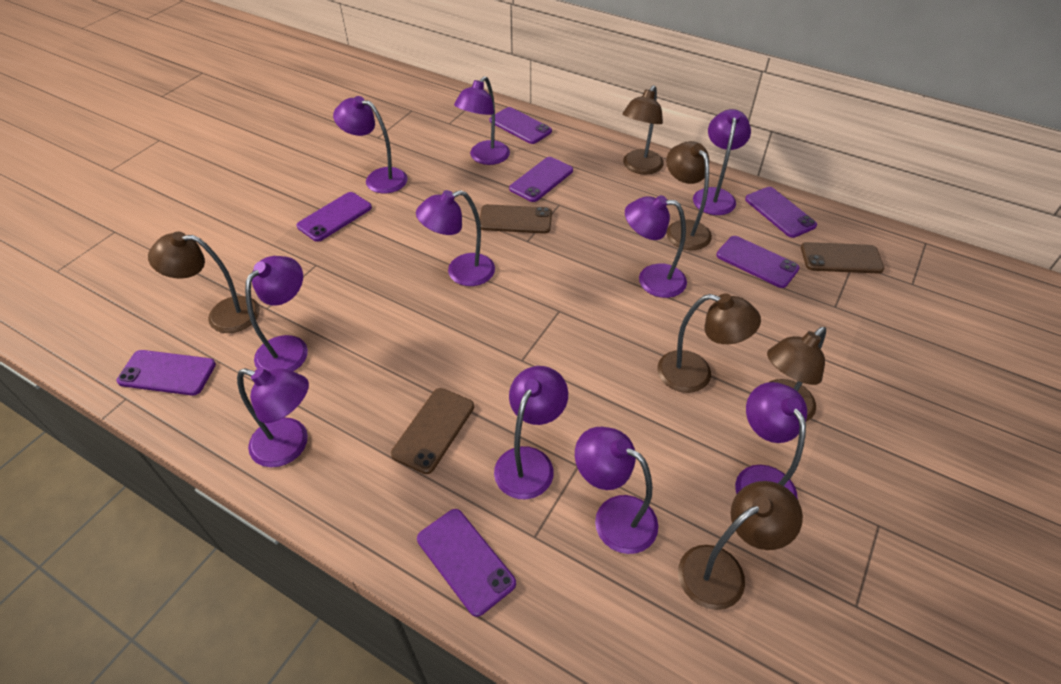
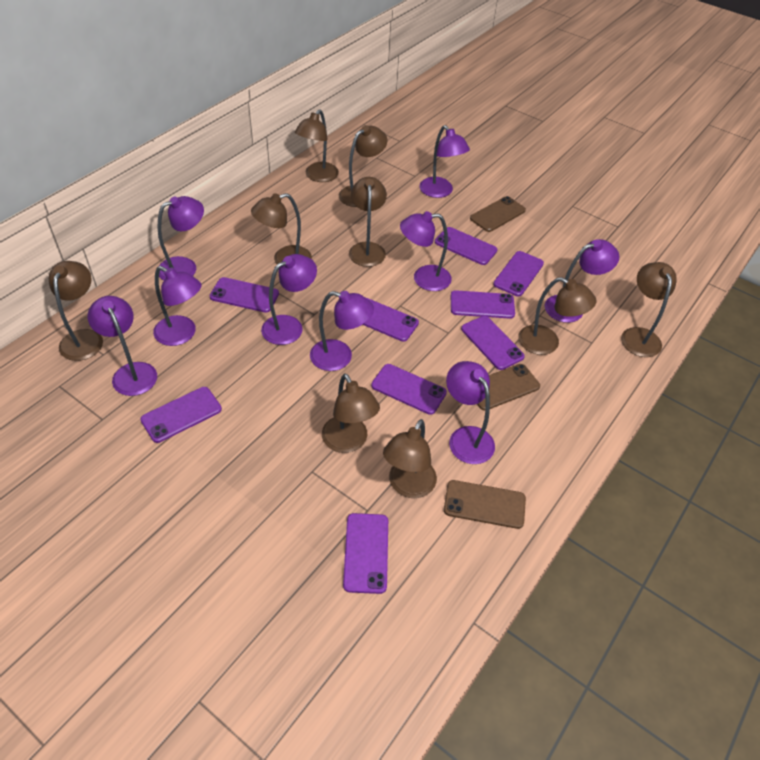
brown lamp: 6 -> 9
purple lamp: 10 -> 9
purple phone: 7 -> 9

